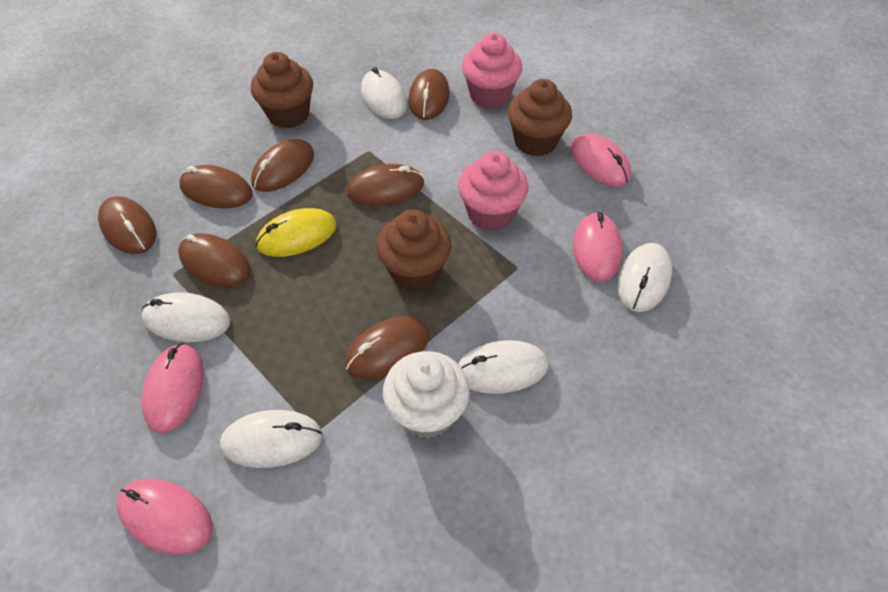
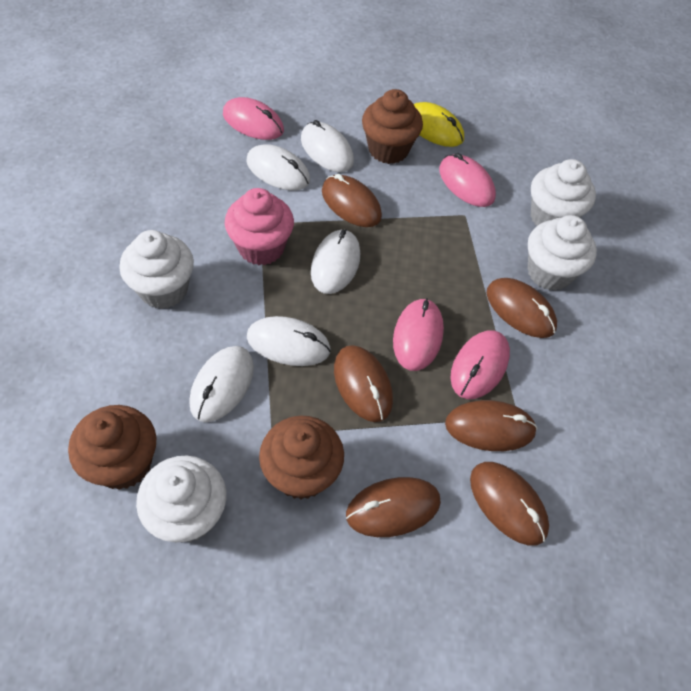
brown mouse: 7 -> 6
pink cupcake: 2 -> 1
white cupcake: 1 -> 4

